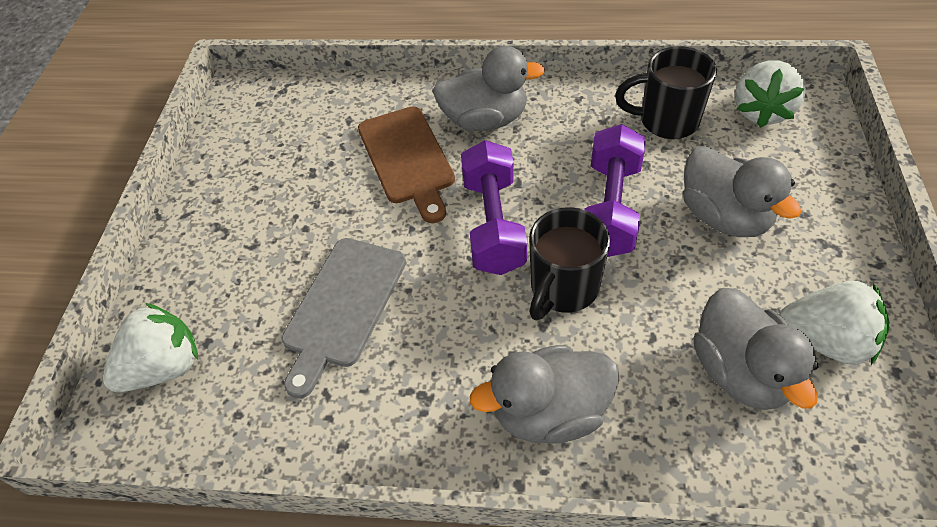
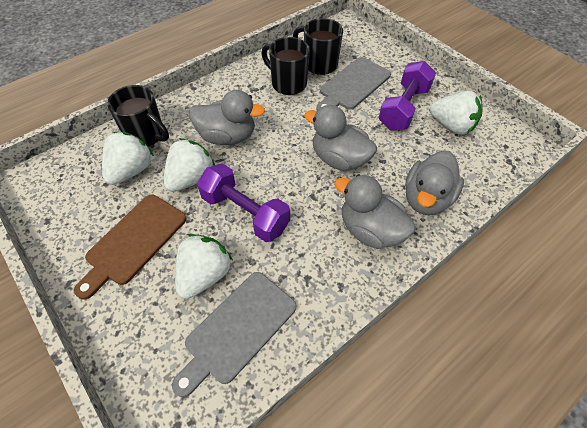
black mug: 2 -> 3
grey cutting board: 1 -> 2
white strawberry: 3 -> 4

